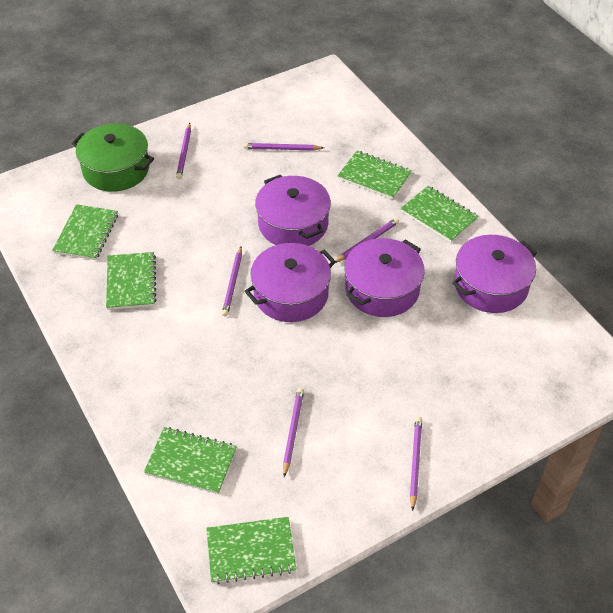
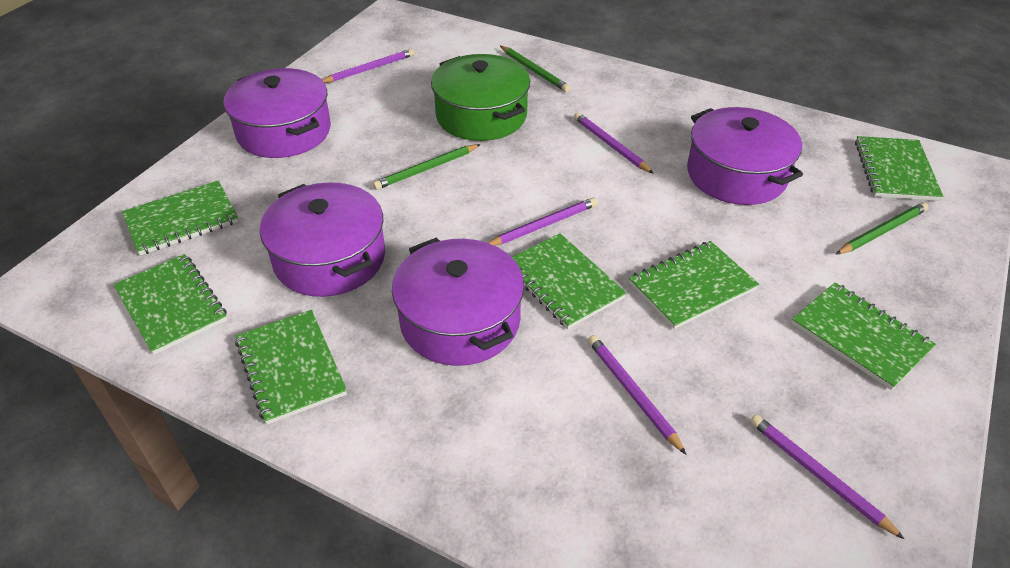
green notebook: 6 -> 7
green pencil: 0 -> 3
purple pencil: 6 -> 5

